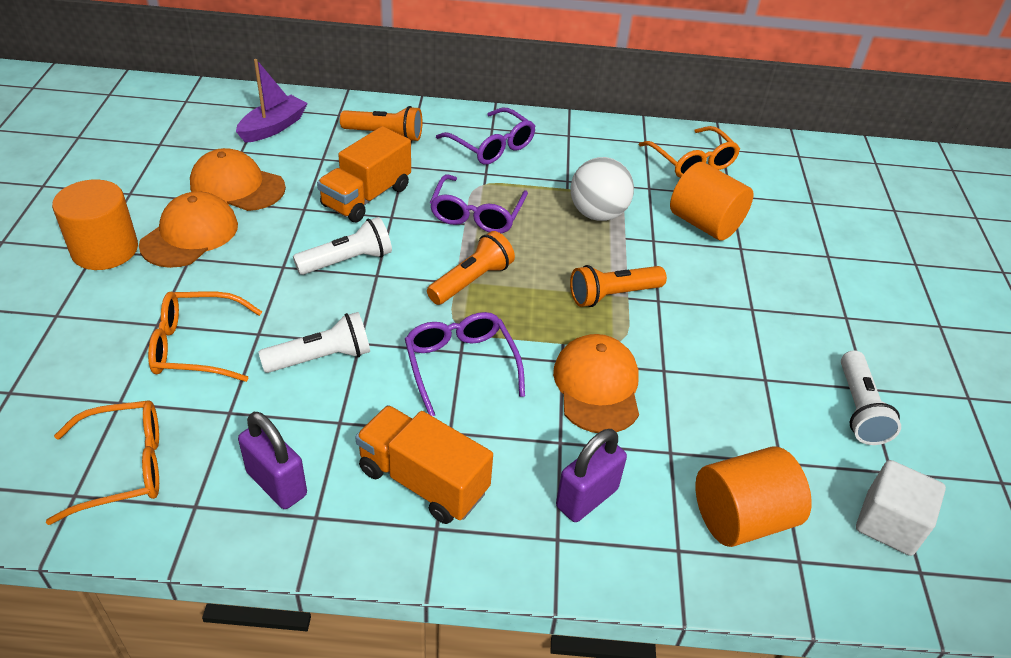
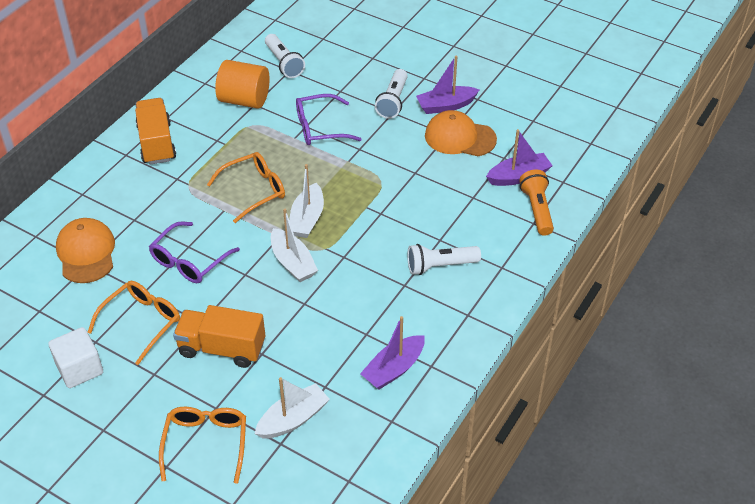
orange cap: 3 -> 2
orange cylinder: 3 -> 1
orange flashlight: 3 -> 1
purple boat: 1 -> 3
purple glasses: 3 -> 2
purple padlock: 2 -> 0
white ball: 1 -> 0
white boat: 0 -> 3

